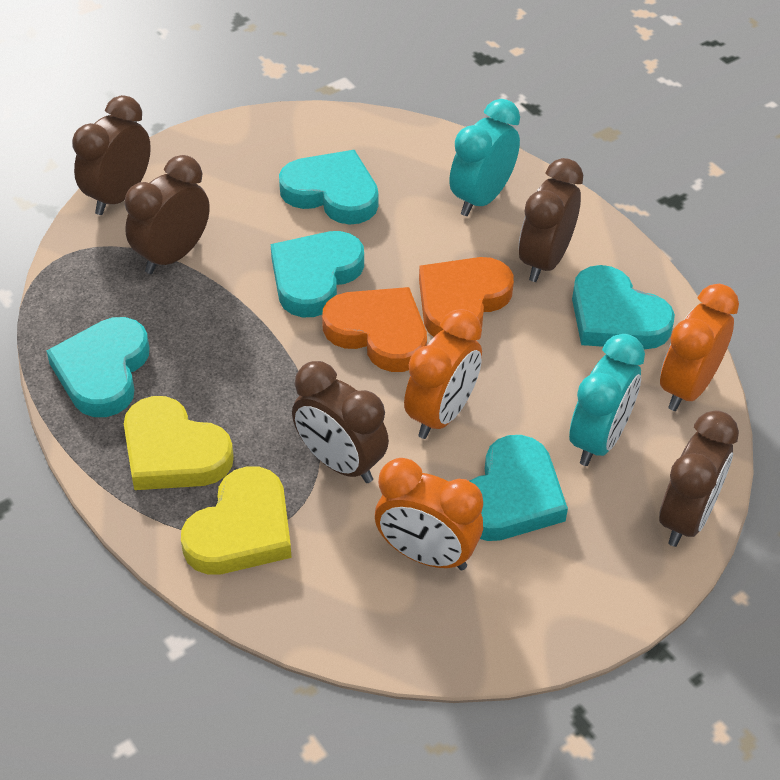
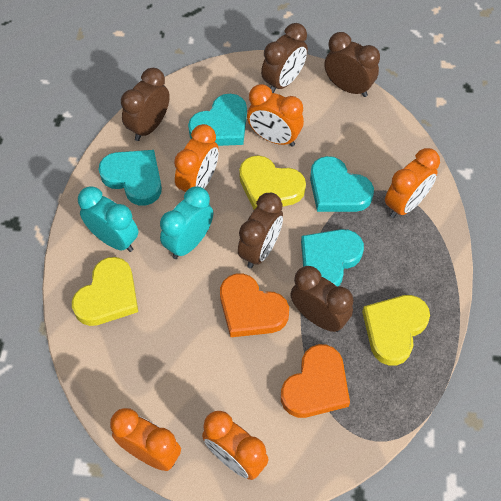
orange clock: 3 -> 5
turquoise heart: 5 -> 4
yellow heart: 2 -> 3

